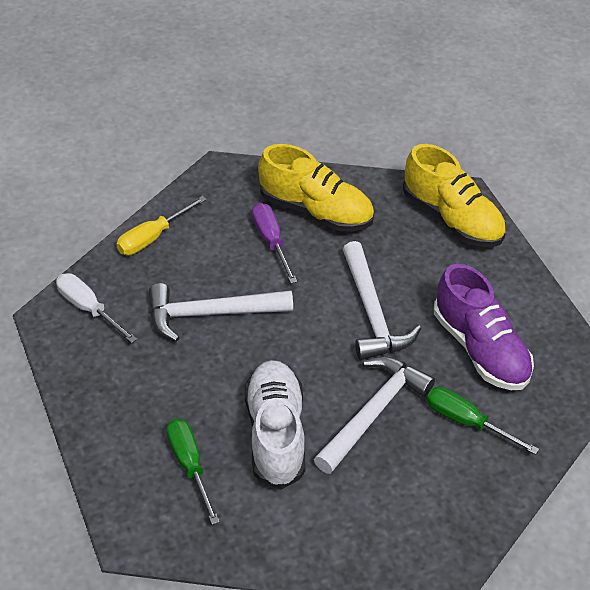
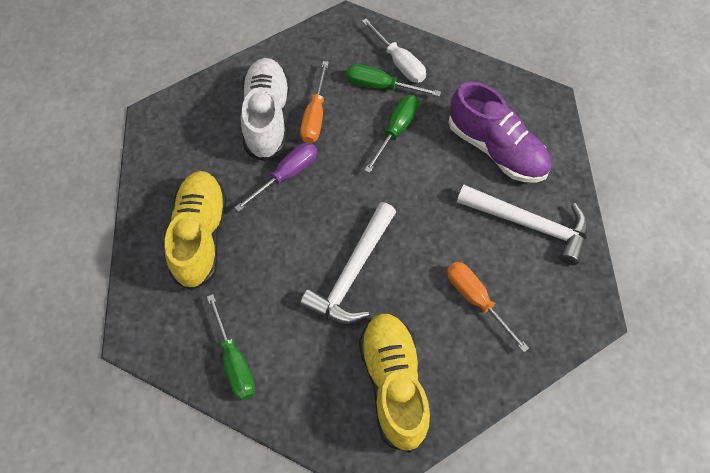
green screwdriver: 2 -> 3
orange screwdriver: 0 -> 2
white hammer: 3 -> 2
yellow screwdriver: 1 -> 0

